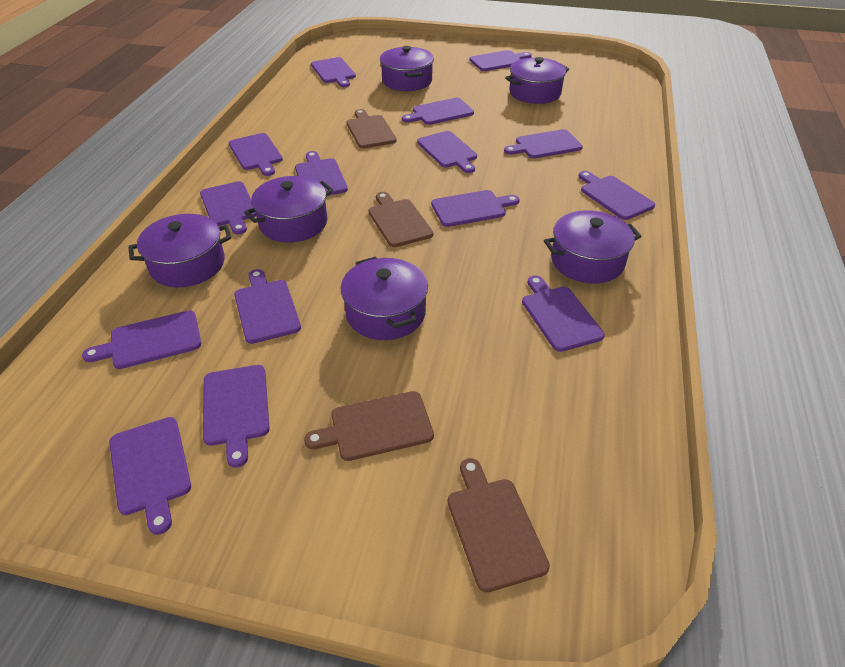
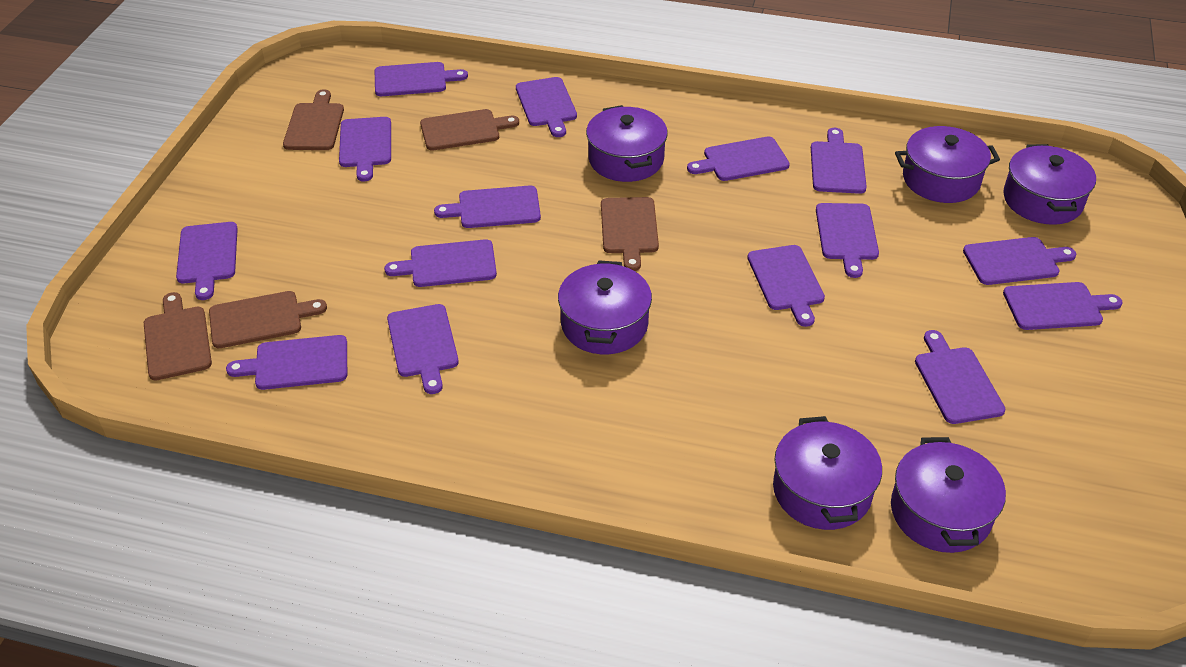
brown cutting board: 4 -> 5

